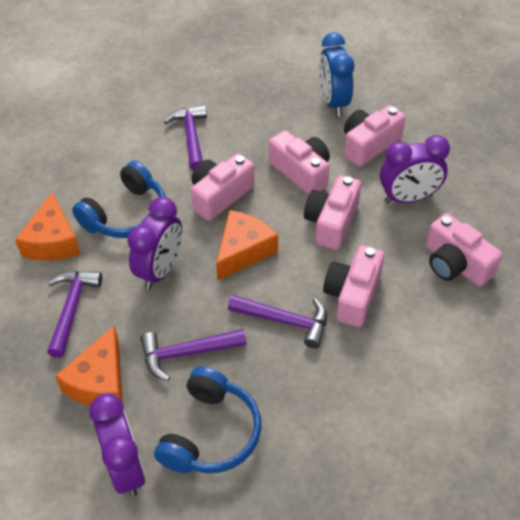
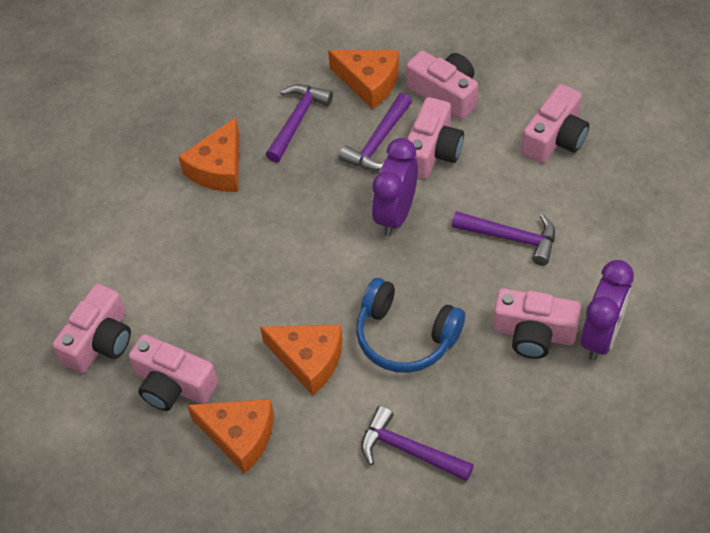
blue clock: 1 -> 0
blue headphones: 2 -> 1
orange cheese: 3 -> 4
purple clock: 3 -> 2

